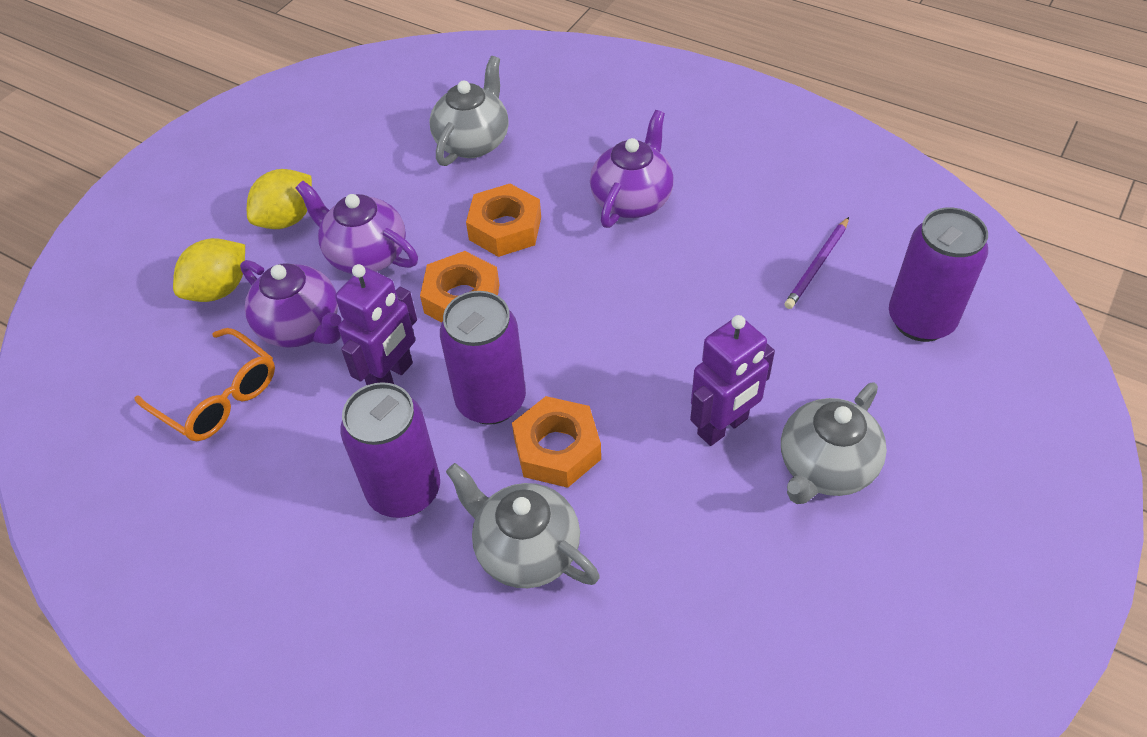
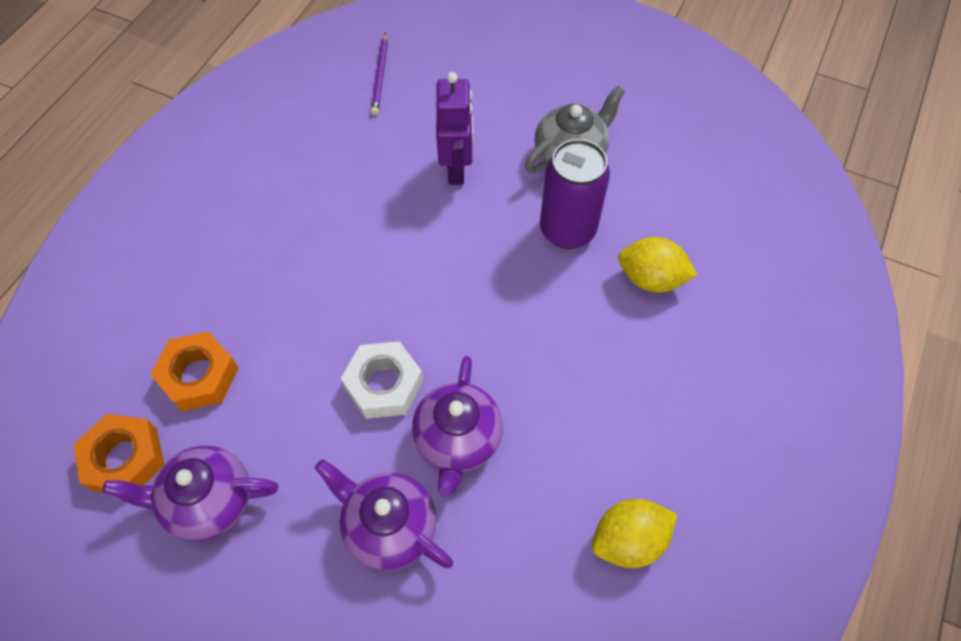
grey teapot: 3 -> 1
orange glasses: 1 -> 0
orange nut: 3 -> 2
purple can: 3 -> 1
purple robot: 2 -> 1
white nut: 0 -> 1

